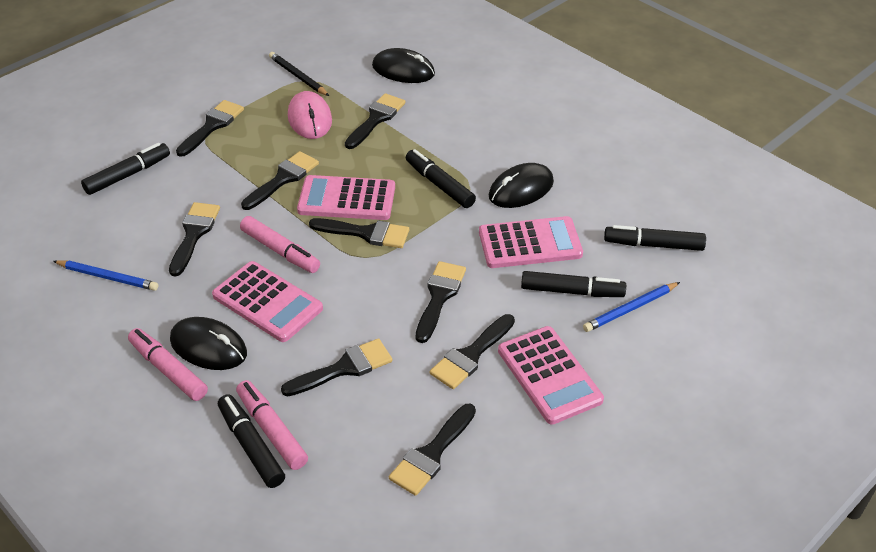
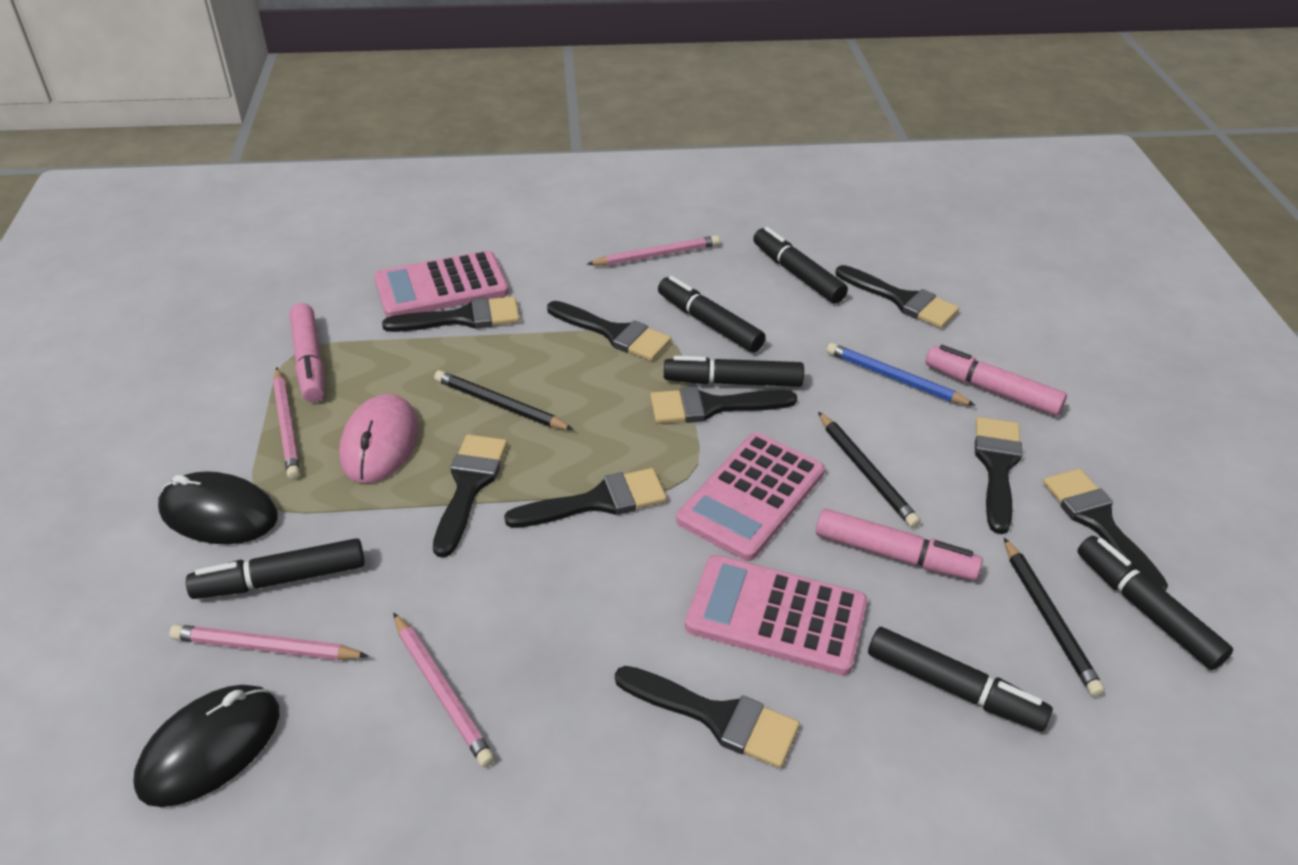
black marker: 5 -> 6
black mouse: 3 -> 2
black pencil: 1 -> 3
blue pencil: 2 -> 1
pink calculator: 4 -> 3
pink pencil: 0 -> 4

